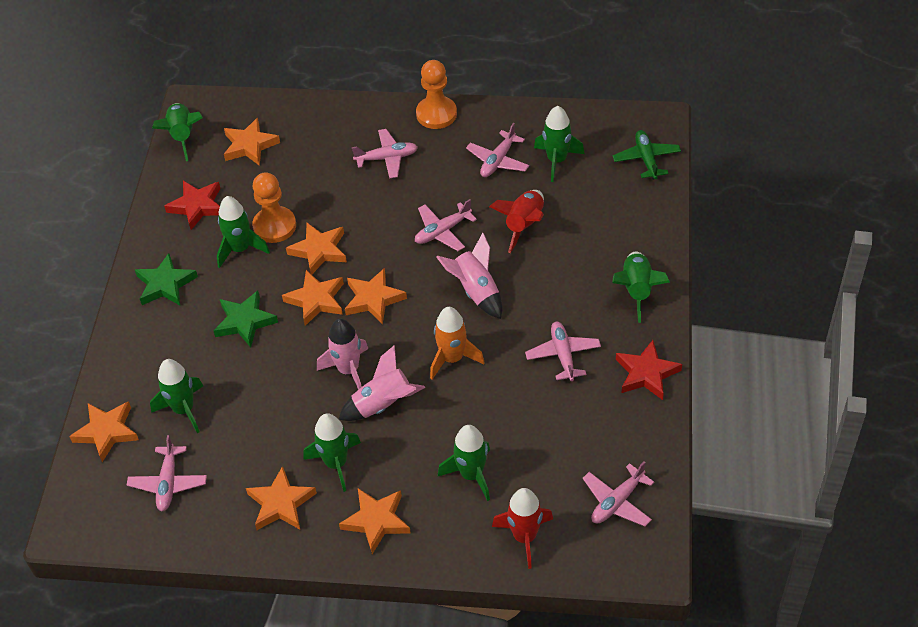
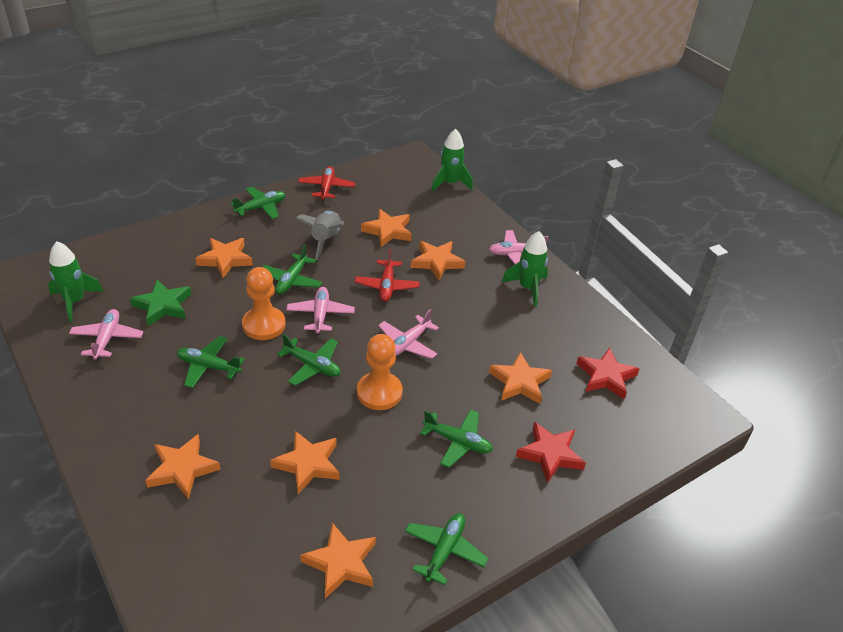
green plane: 1 -> 6
green rocket: 7 -> 3
green star: 2 -> 1
grey rocket: 0 -> 1
orange rocket: 1 -> 0
pink plane: 6 -> 4
pink rocket: 3 -> 0
red plane: 0 -> 2
red rocket: 2 -> 0

